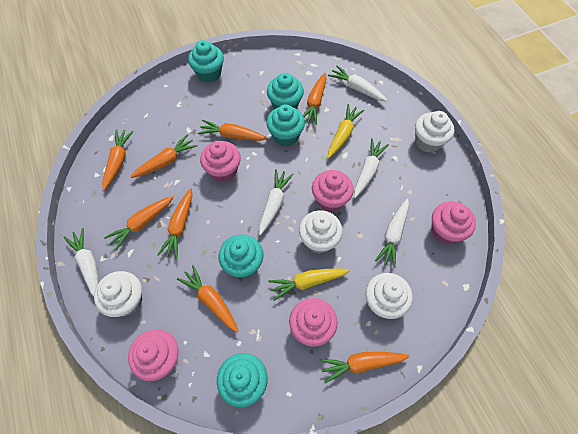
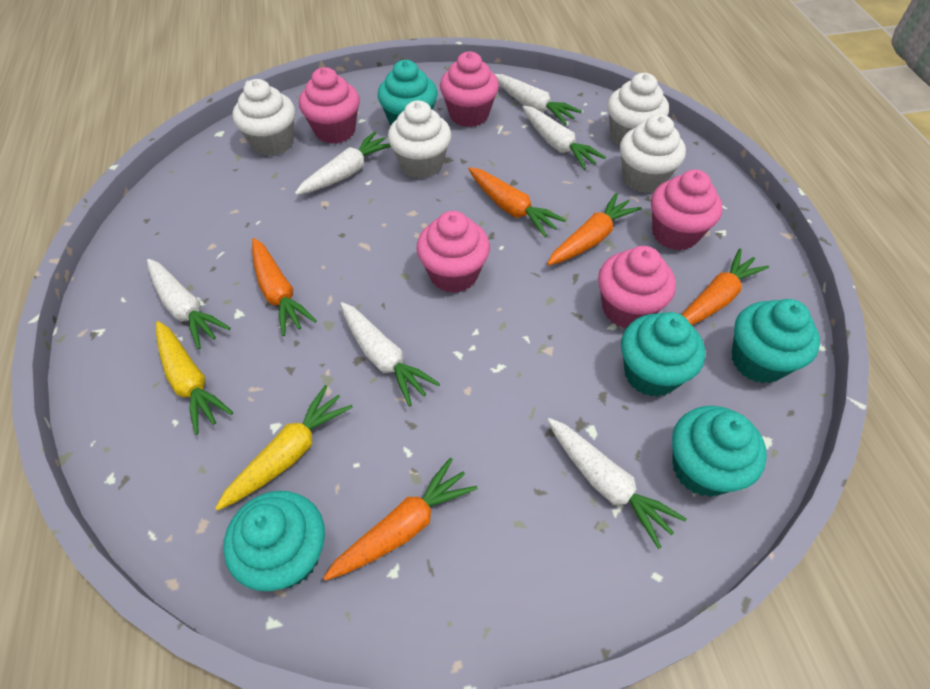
orange carrot: 8 -> 5
white carrot: 5 -> 6

